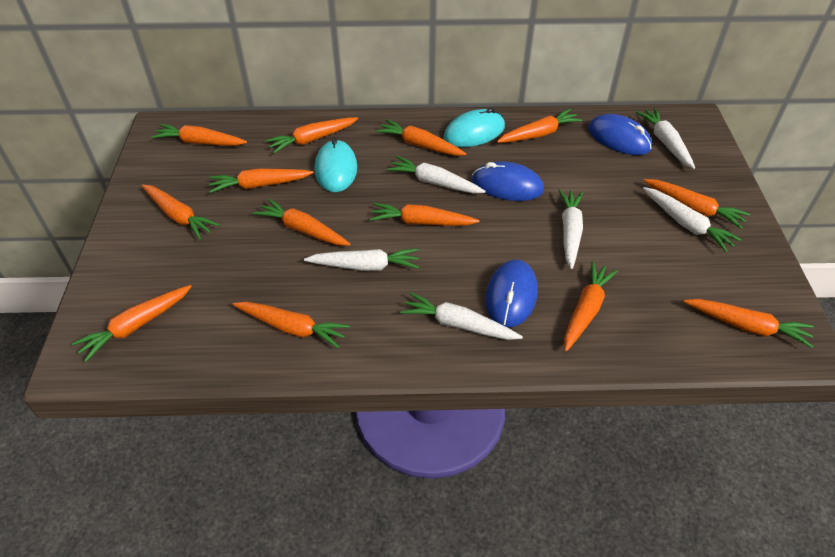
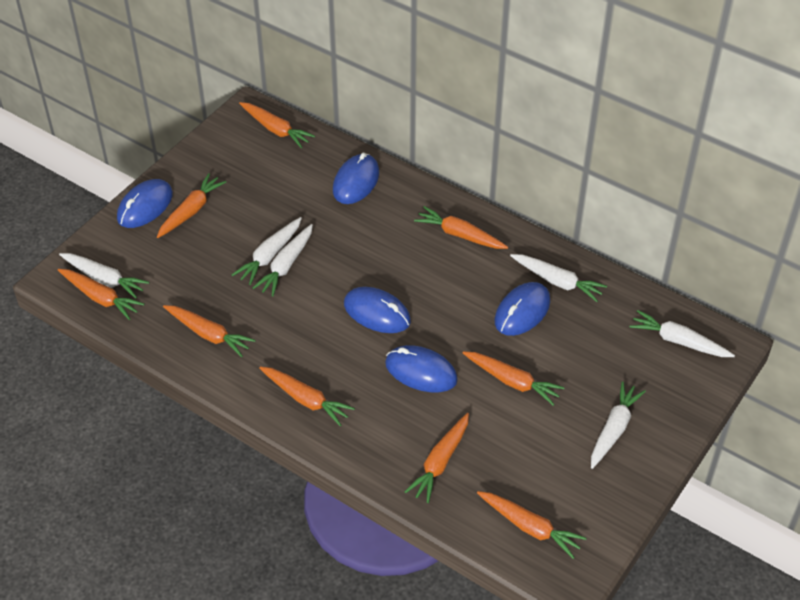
blue mouse: 3 -> 5
orange carrot: 13 -> 9
turquoise mouse: 2 -> 0

